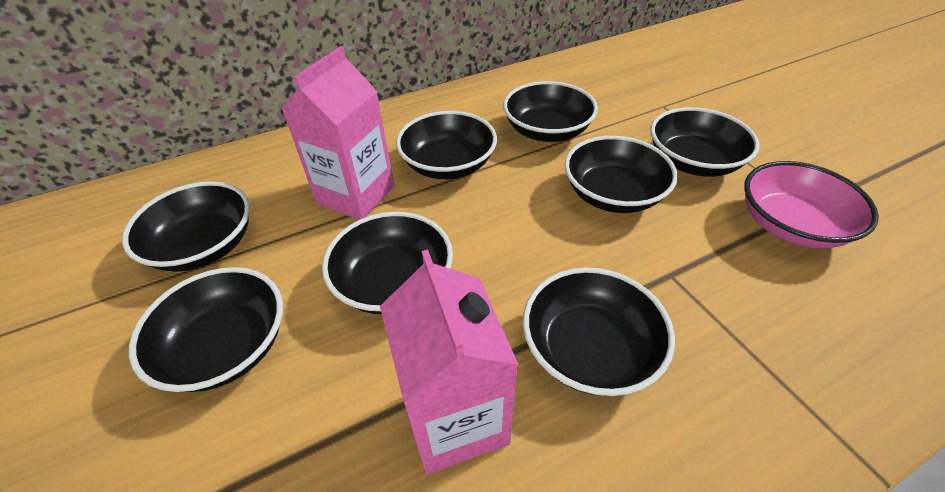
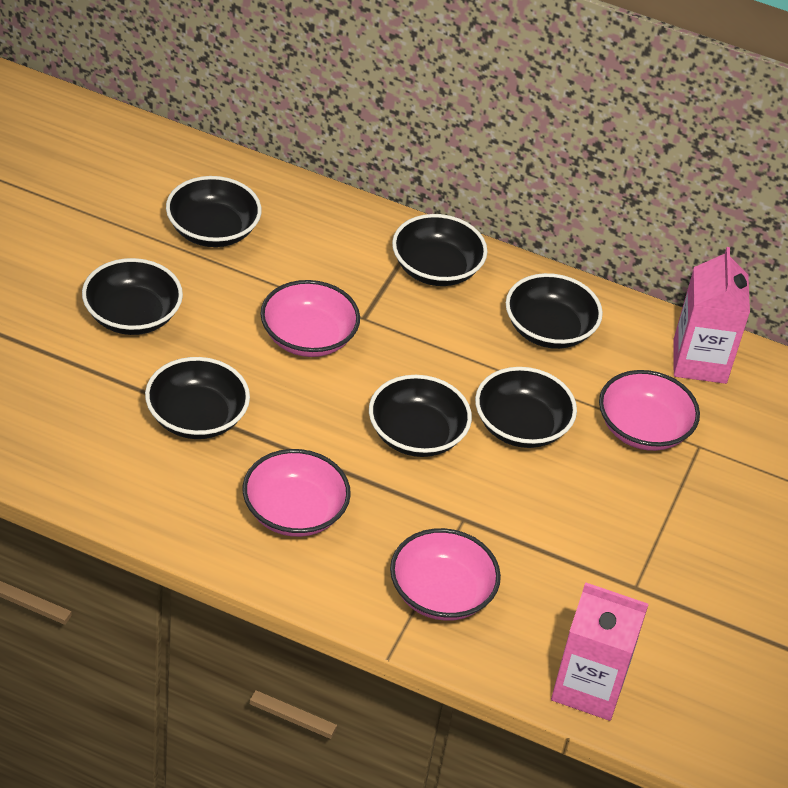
black bowl: 8 -> 7
pink bowl: 1 -> 4

